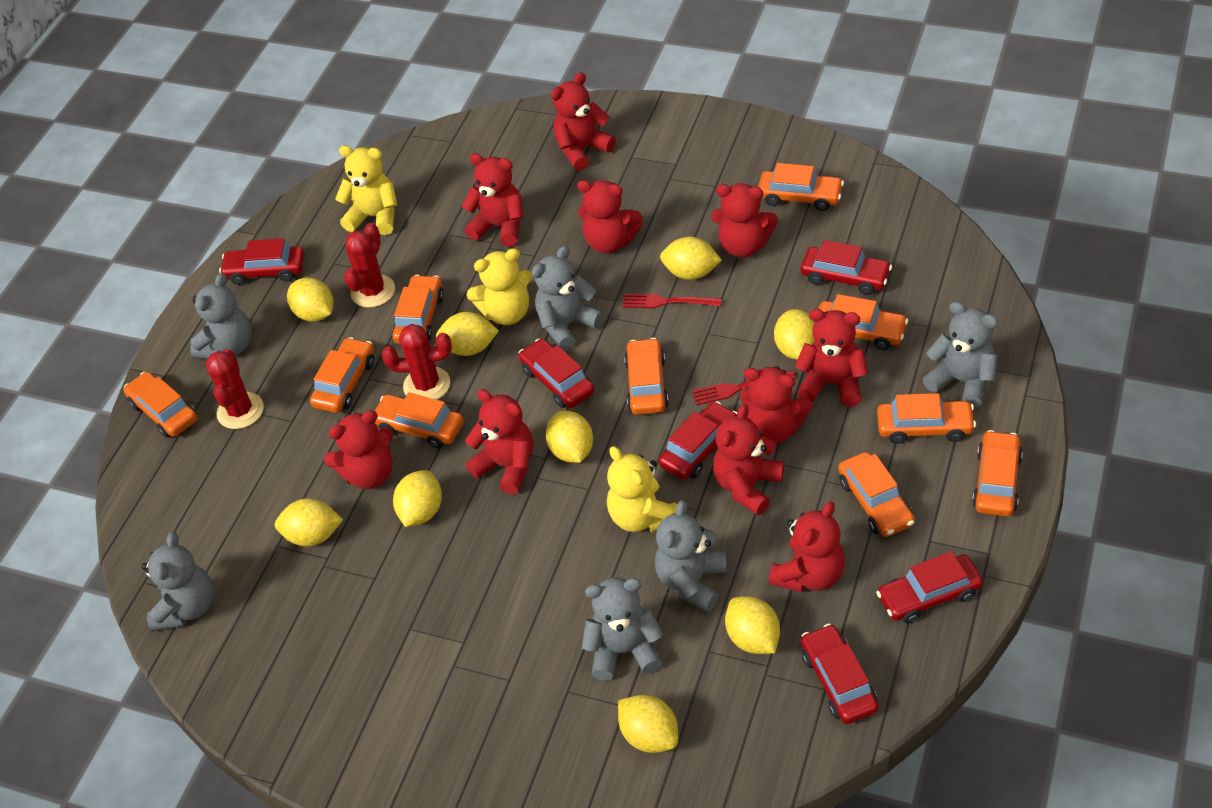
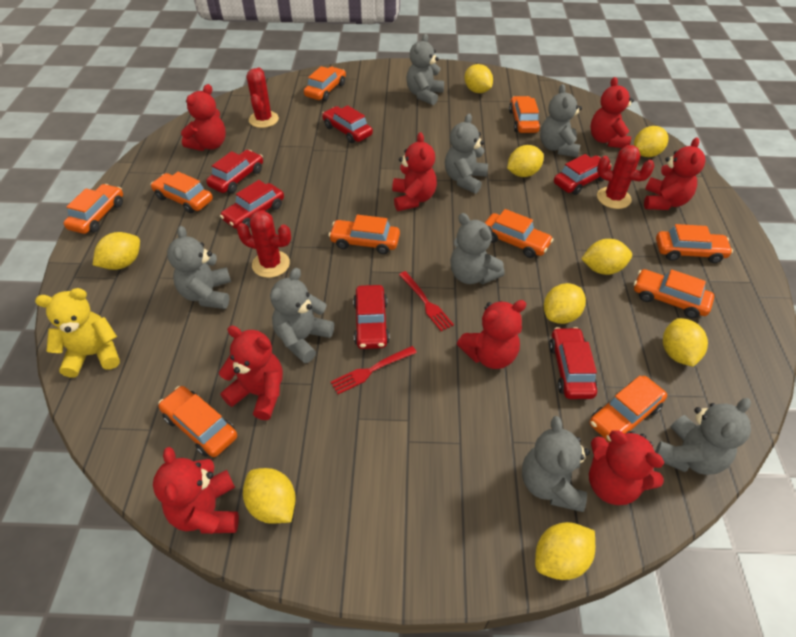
grey teddy bear: 6 -> 8
red teddy bear: 10 -> 8
yellow teddy bear: 3 -> 1

